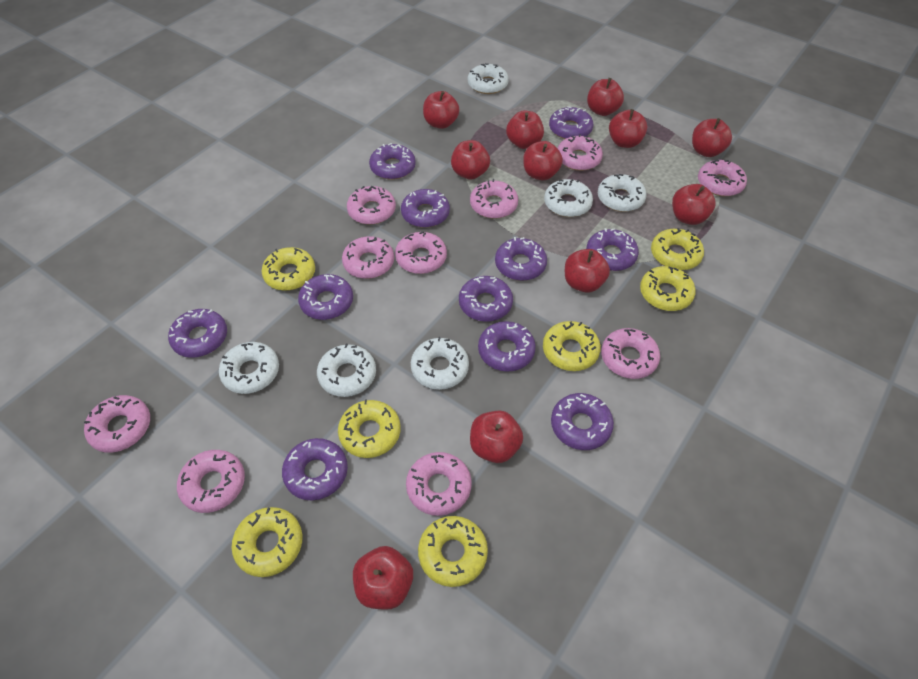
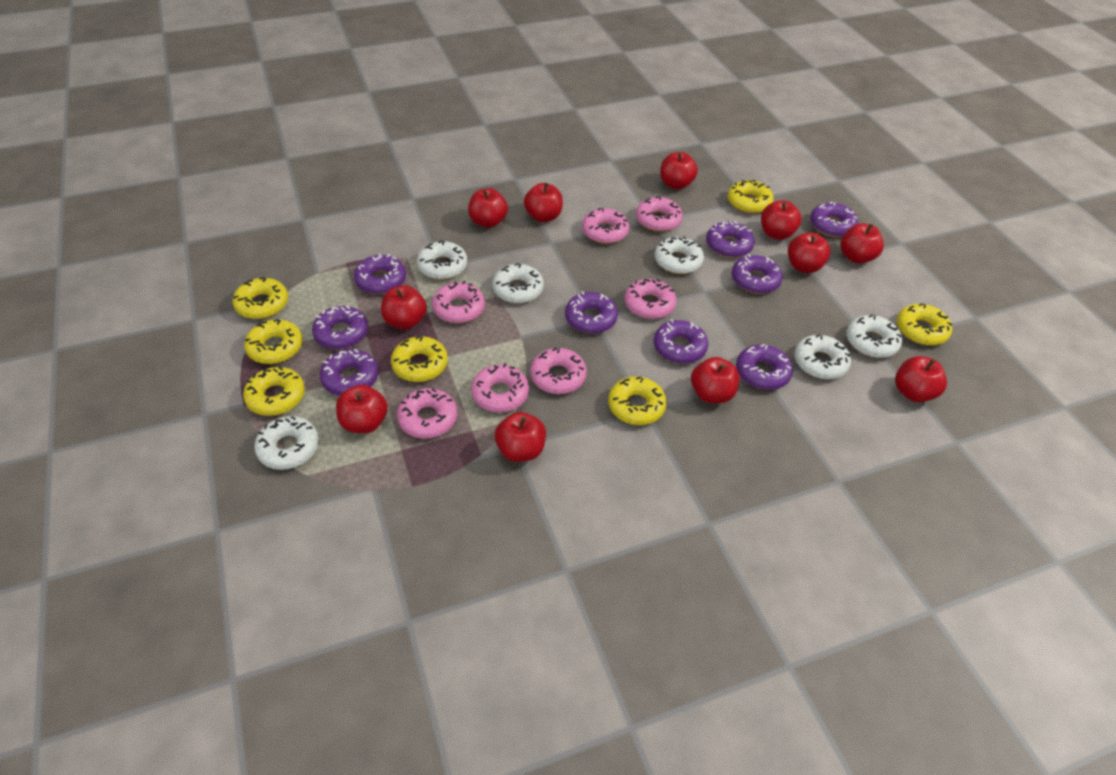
pink donut: 10 -> 7
purple donut: 11 -> 9

